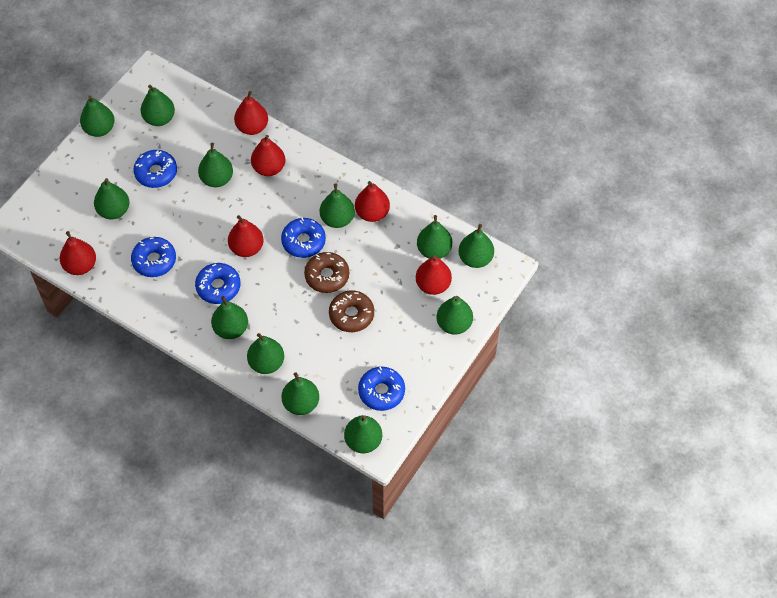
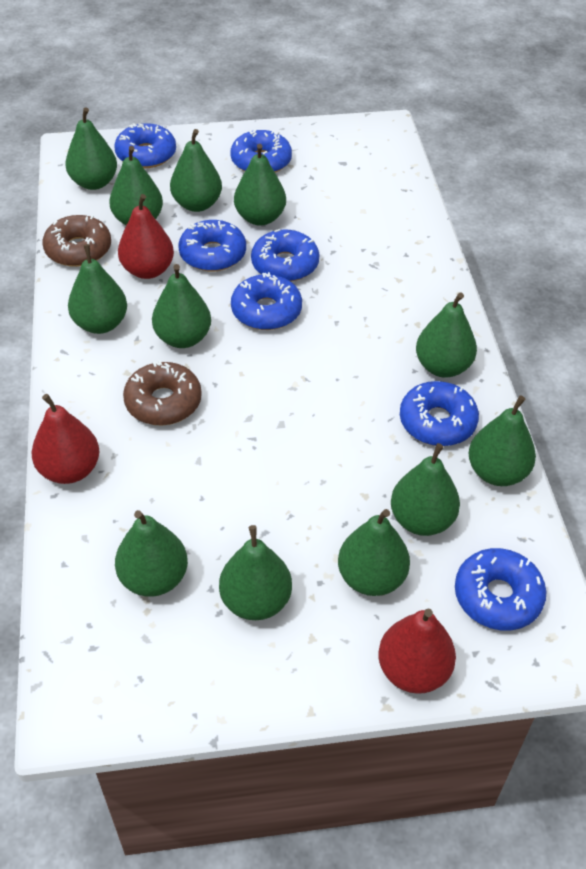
blue donut: 5 -> 7
red pear: 6 -> 3

